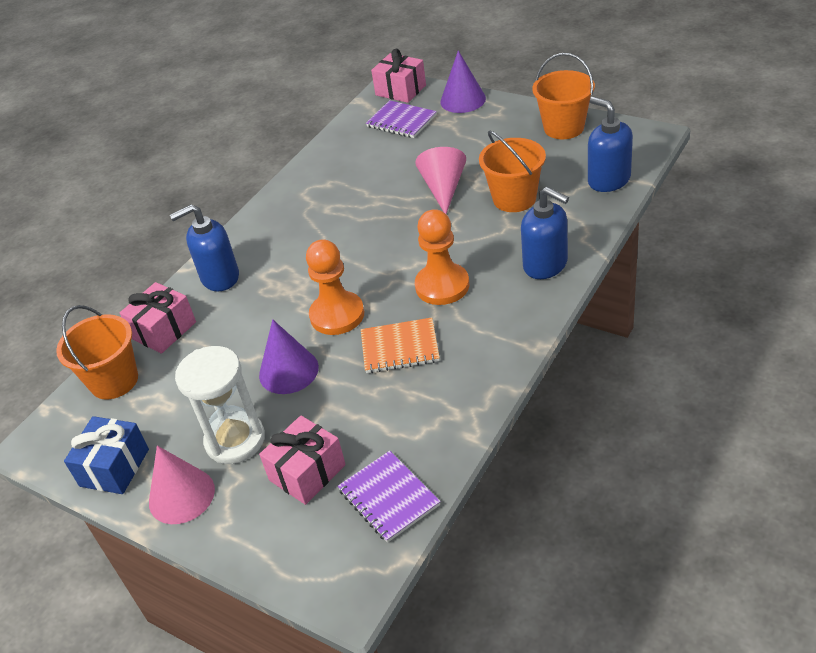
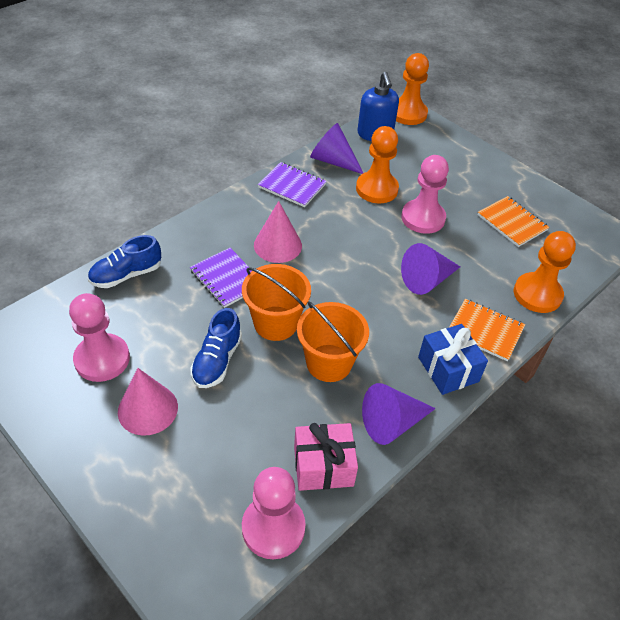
blue shoe: 0 -> 2
blue soap dispenser: 3 -> 1
orange bucket: 3 -> 2
orange notebook: 1 -> 2
orange pawn: 2 -> 3
pink gift: 3 -> 1
pink pawn: 0 -> 3
purple cone: 2 -> 3
white hourglass: 1 -> 0

